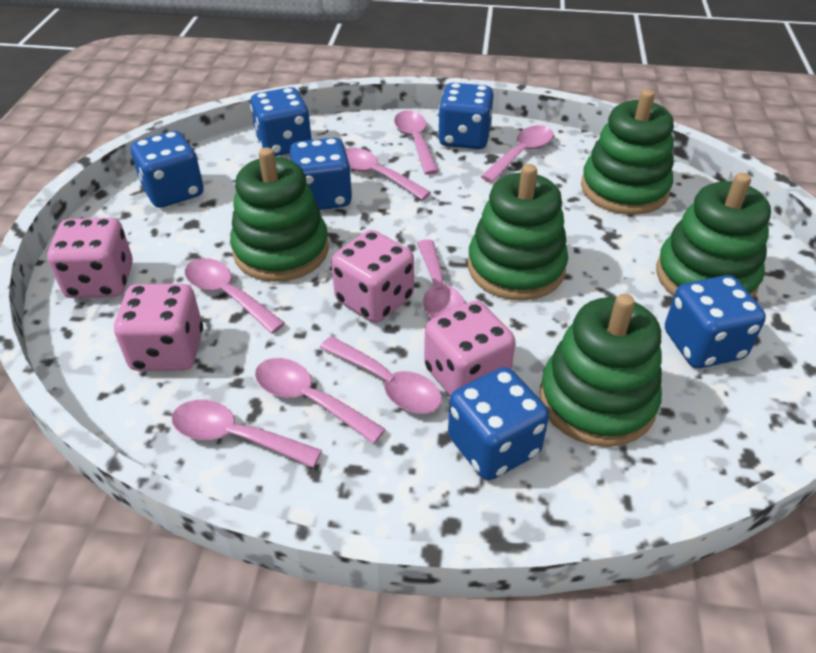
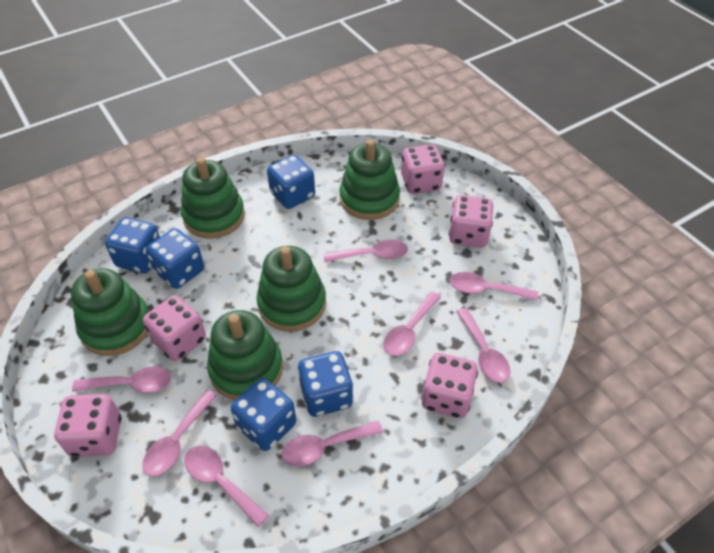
blue dice: 6 -> 5
pink dice: 4 -> 5

